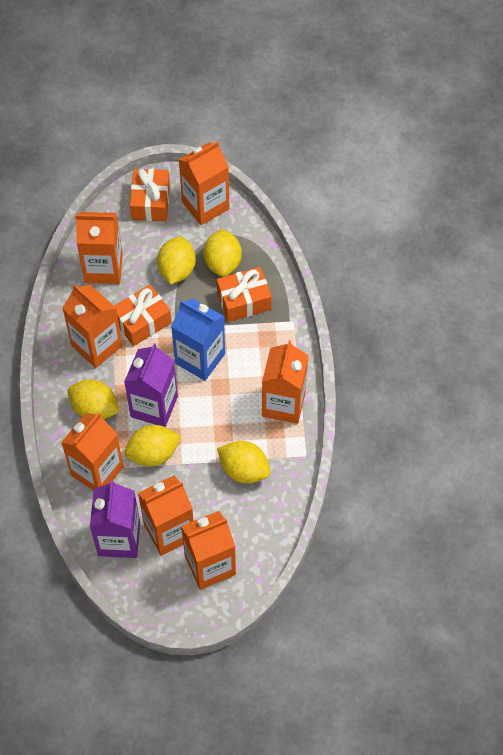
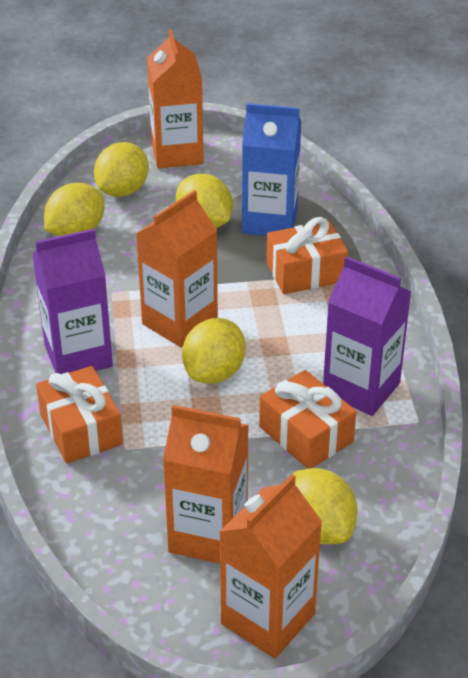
orange carton: 7 -> 4

